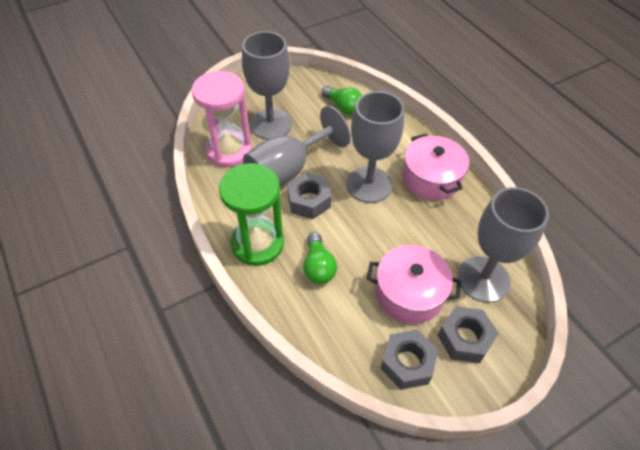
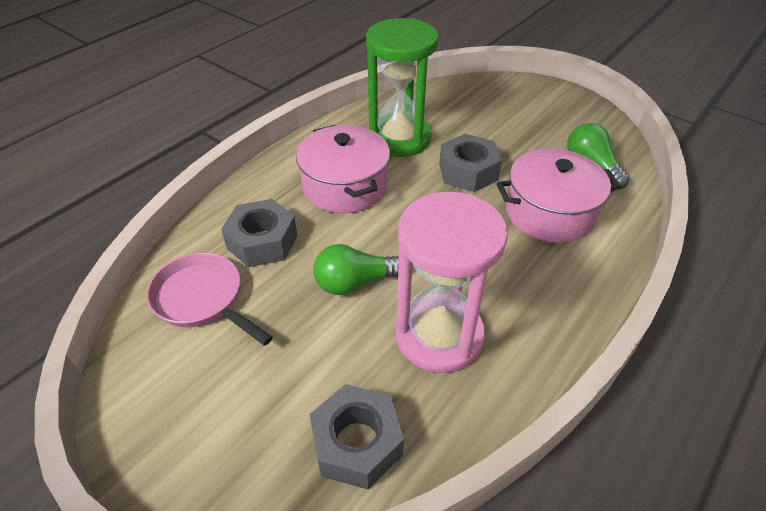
grey goblet: 4 -> 0
pink pan: 0 -> 1

